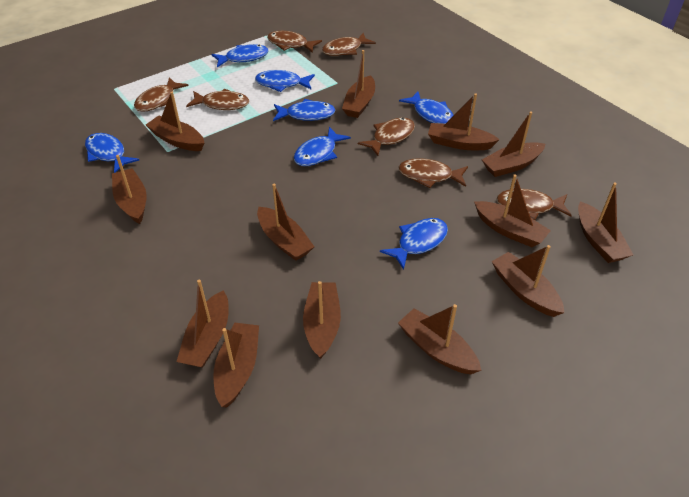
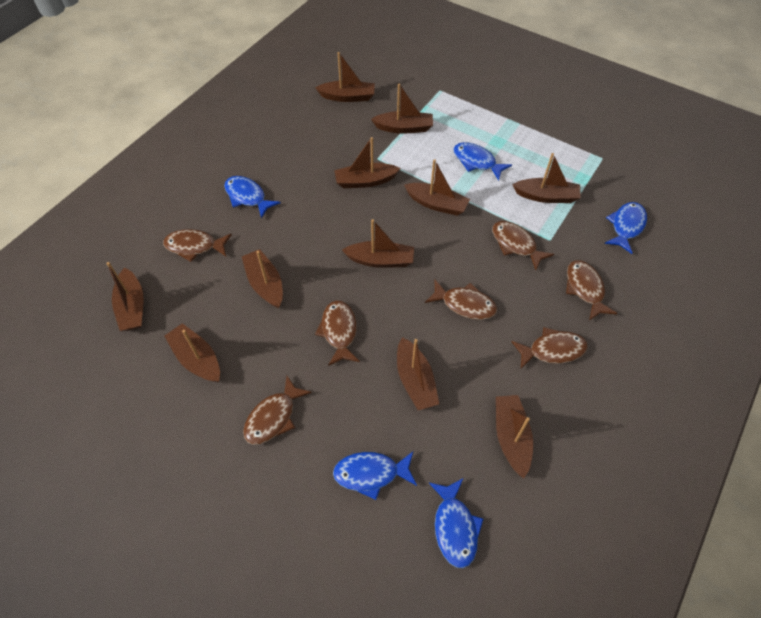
blue fish: 7 -> 5
brown boat: 13 -> 11

